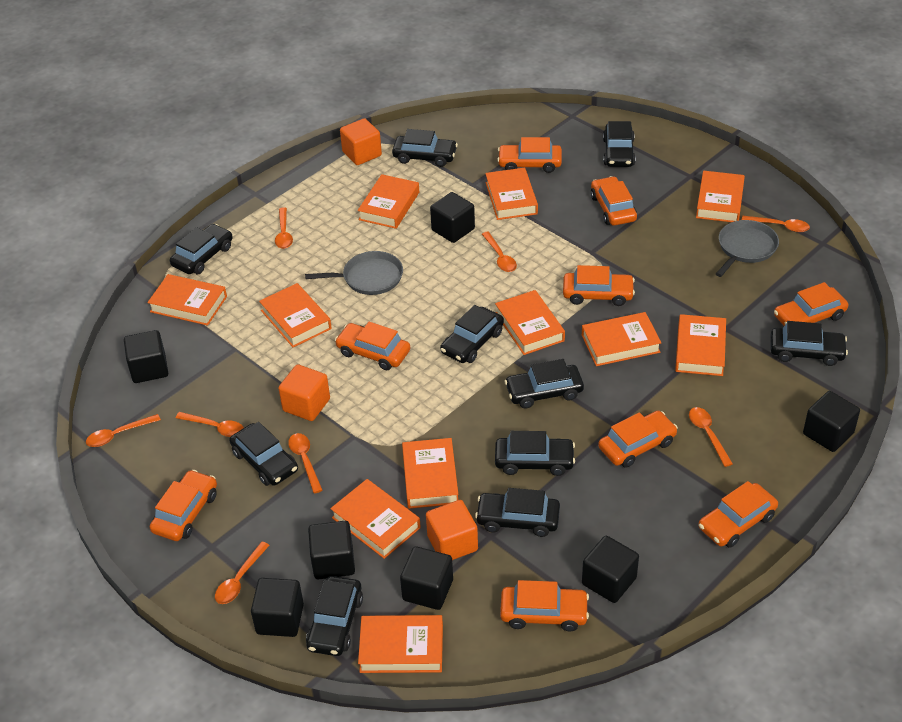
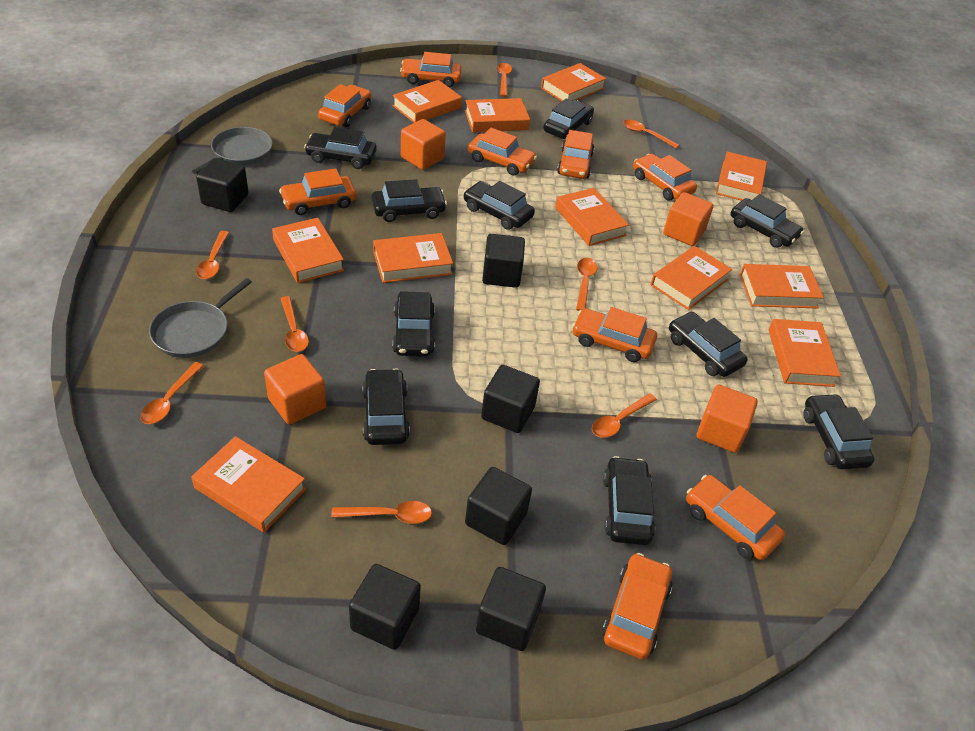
black cube: 7 -> 6
orange cube: 3 -> 4

